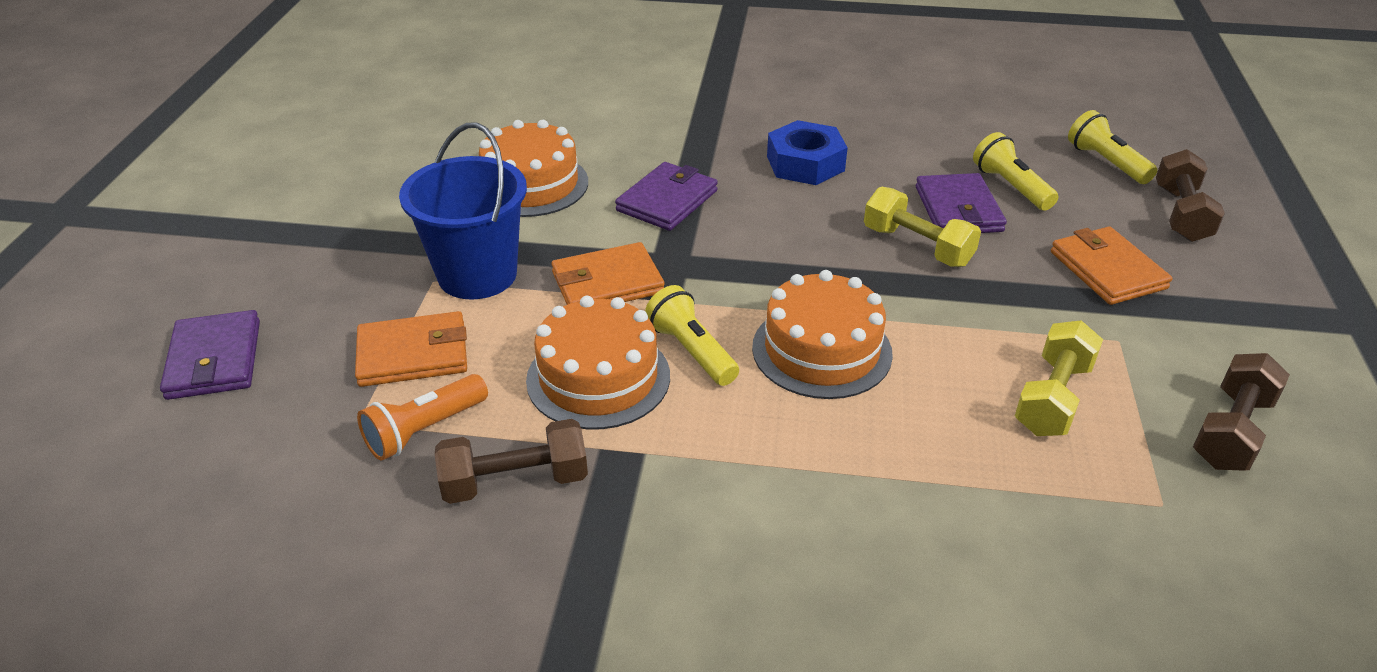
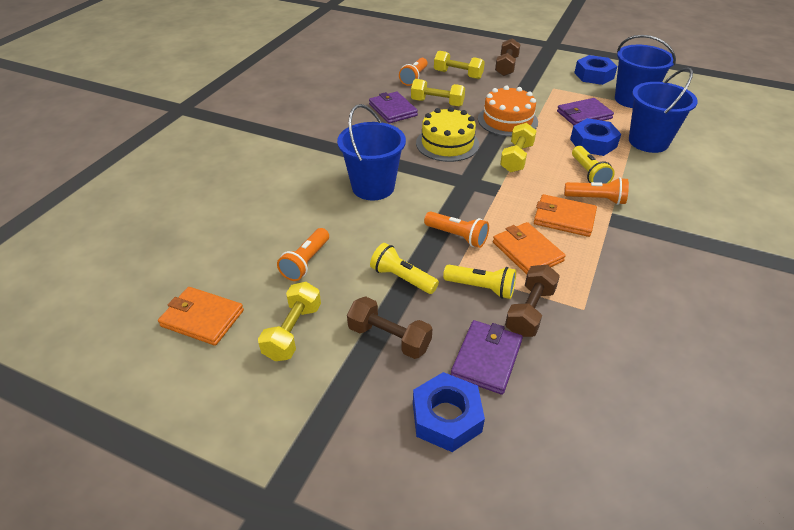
blue bucket: 1 -> 3
blue nut: 1 -> 3
orange cake: 3 -> 1
orange flashlight: 1 -> 4
yellow cake: 0 -> 1
yellow dumbbell: 2 -> 4

